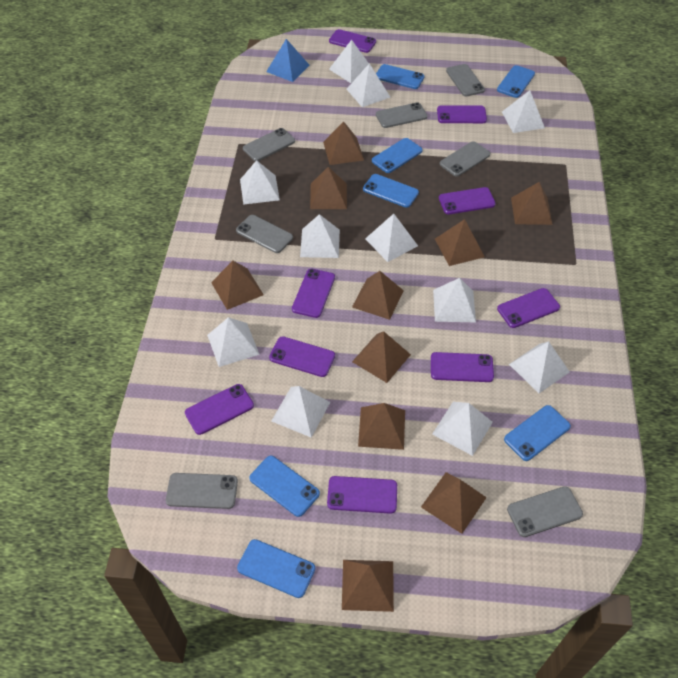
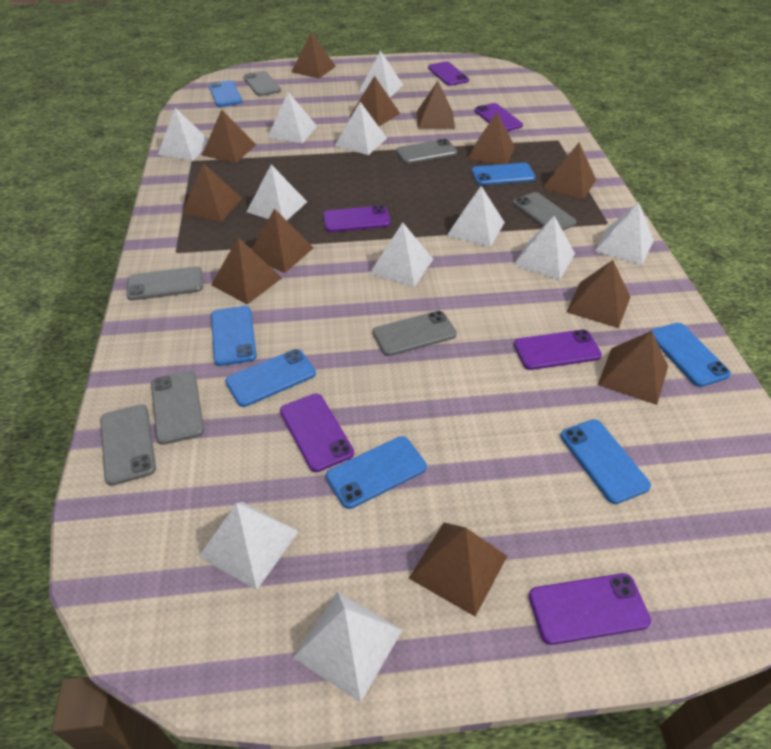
blue pyramid: 1 -> 0
brown pyramid: 10 -> 12
purple phone: 9 -> 6

